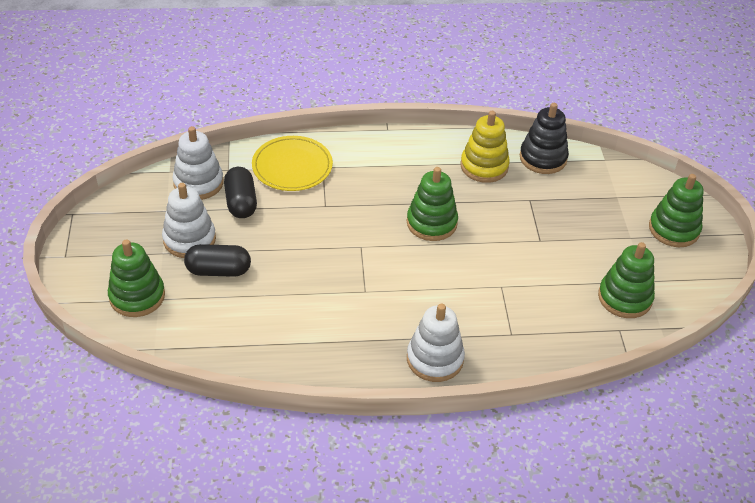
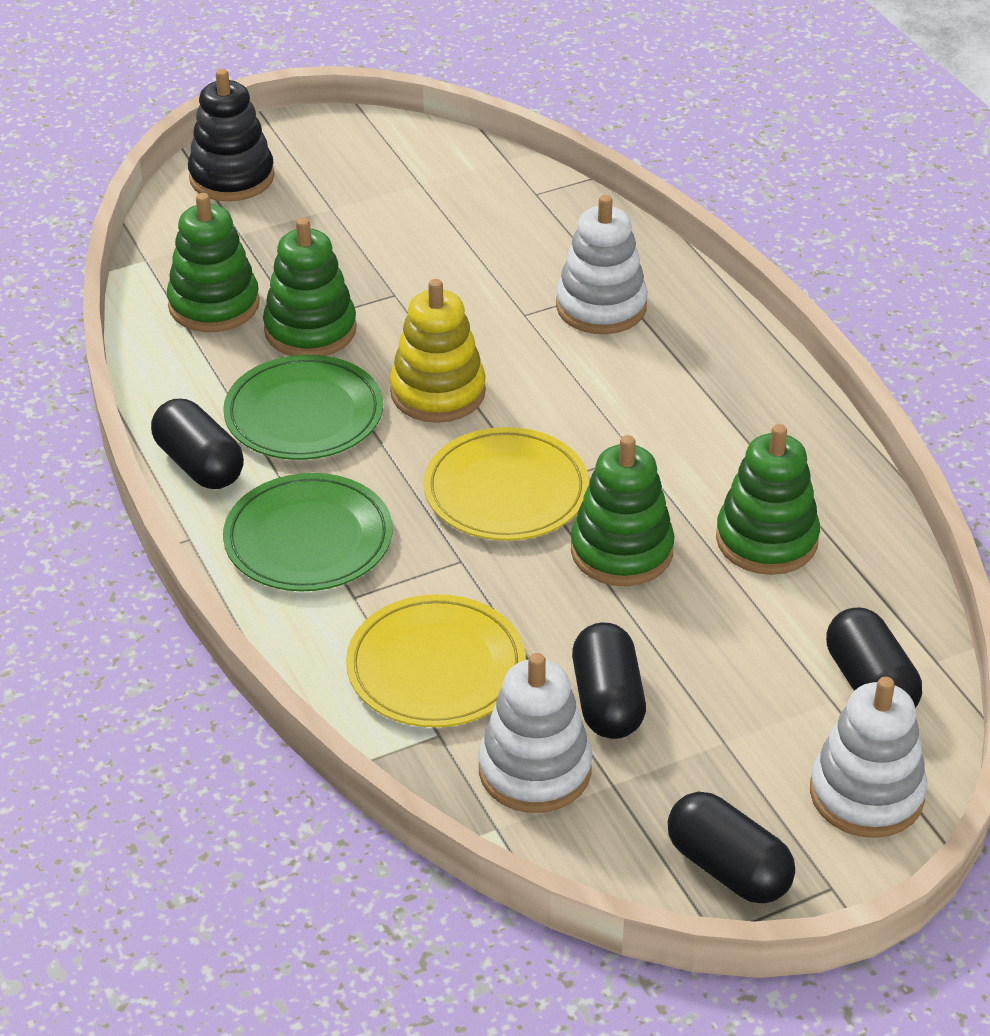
black capsule: 2 -> 4
green plate: 0 -> 2
yellow plate: 1 -> 2

